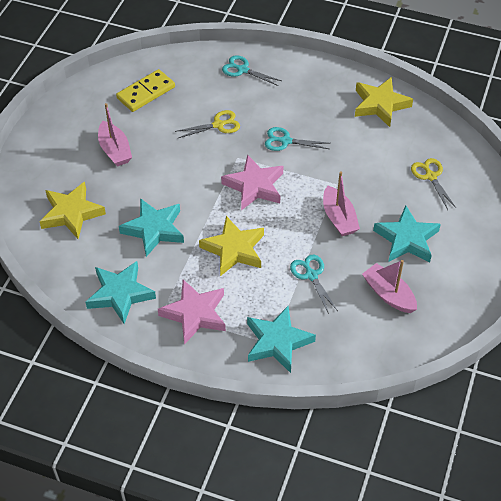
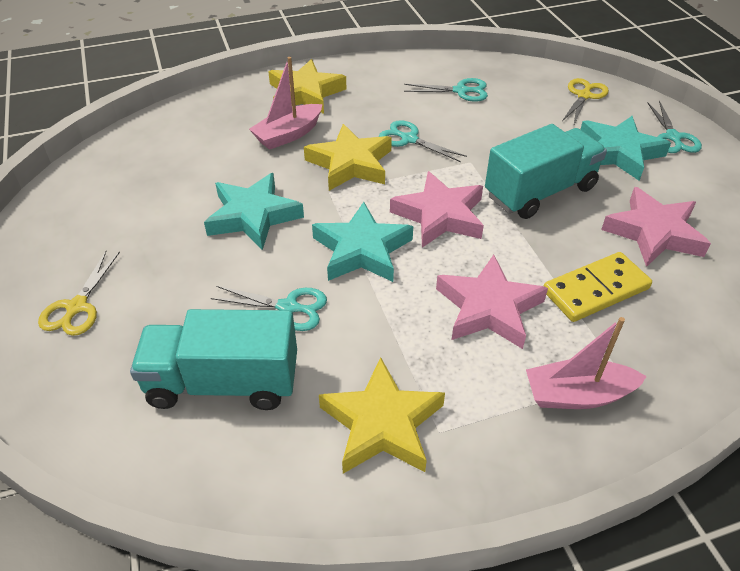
pink boat: 3 -> 2
pink star: 2 -> 3
turquoise scissors: 3 -> 4
turquoise star: 4 -> 3
turquoise truck: 0 -> 2

